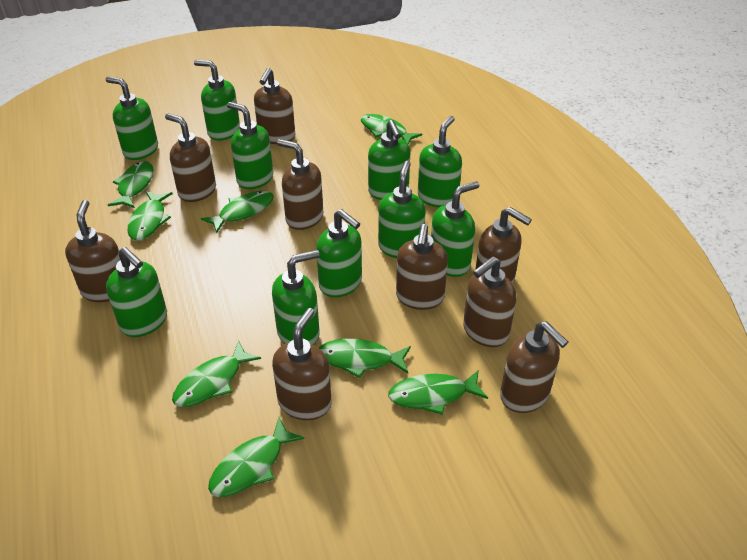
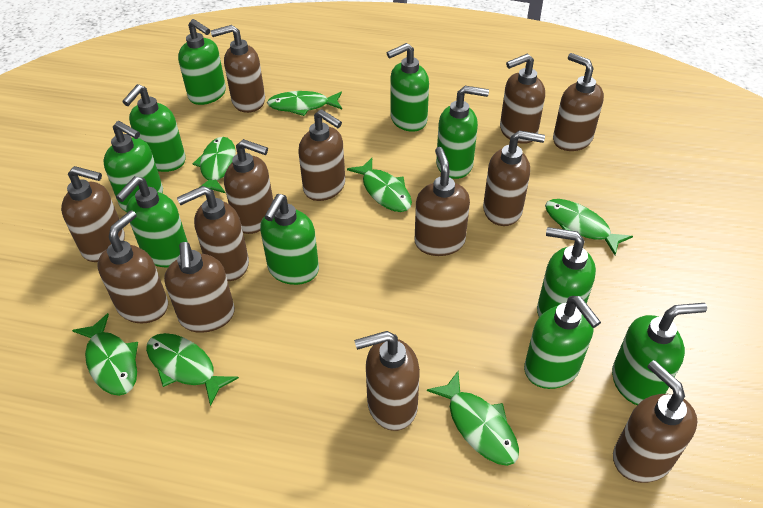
brown soap dispenser: 9 -> 13
green fish: 8 -> 7

